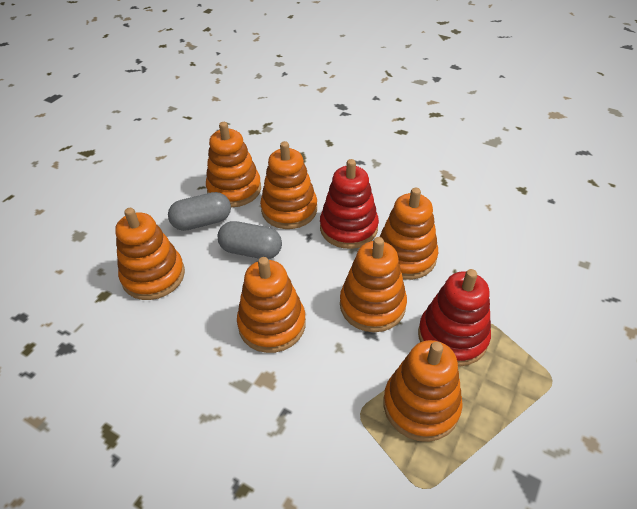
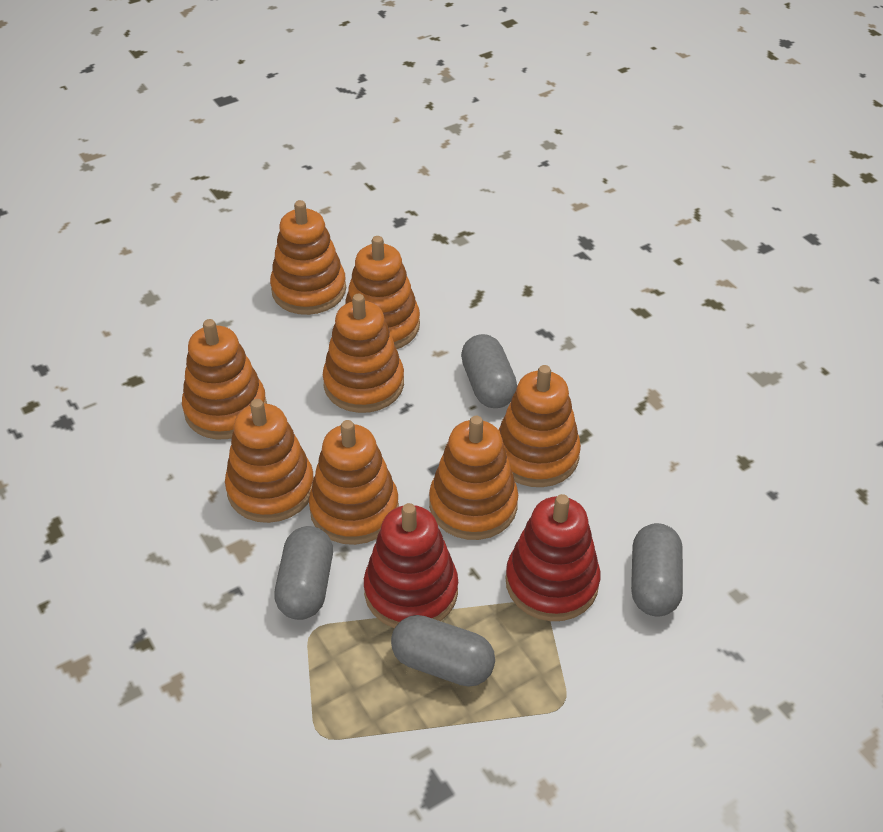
grey capsule: 2 -> 4
orange stacking toy: 7 -> 8

